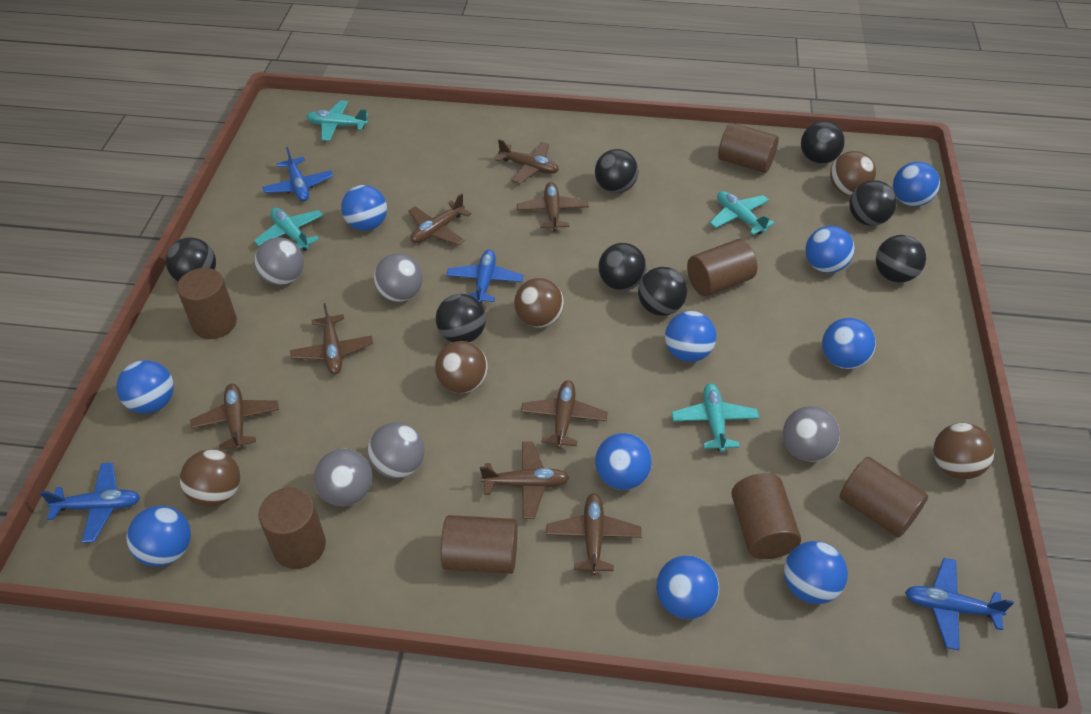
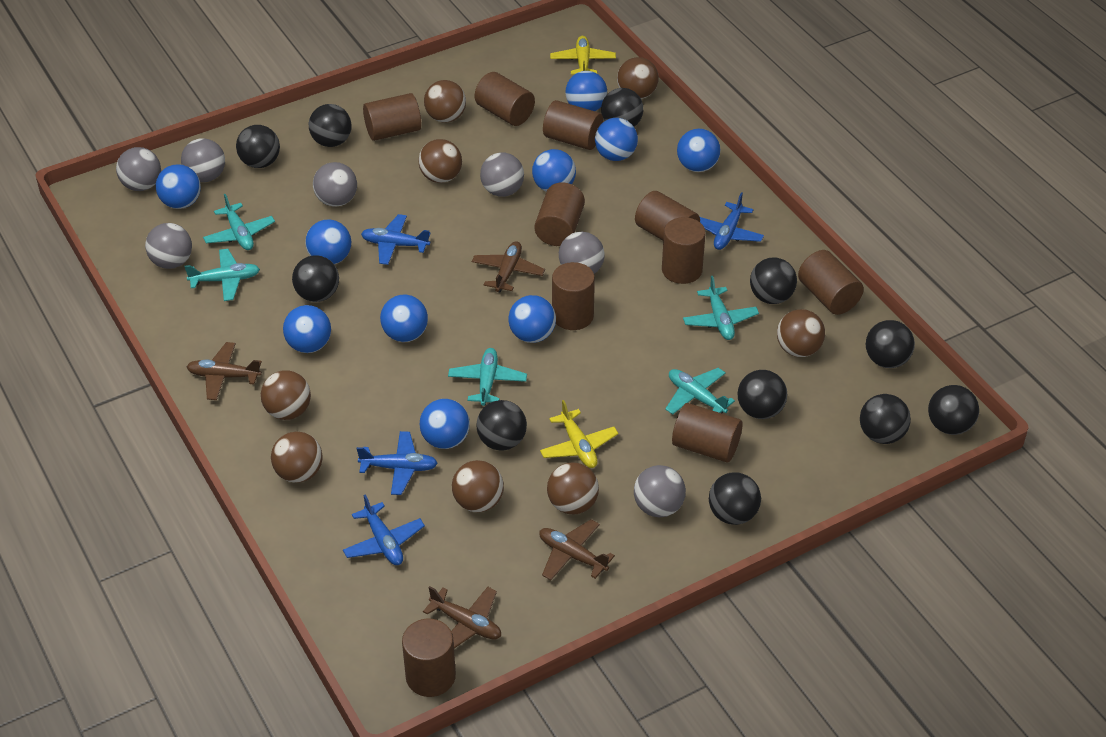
black ball: 8 -> 11
brown ball: 5 -> 8
brown cylinder: 7 -> 10
brown plane: 8 -> 4
grey ball: 5 -> 7
turquoise plane: 4 -> 5
yellow plane: 0 -> 2

